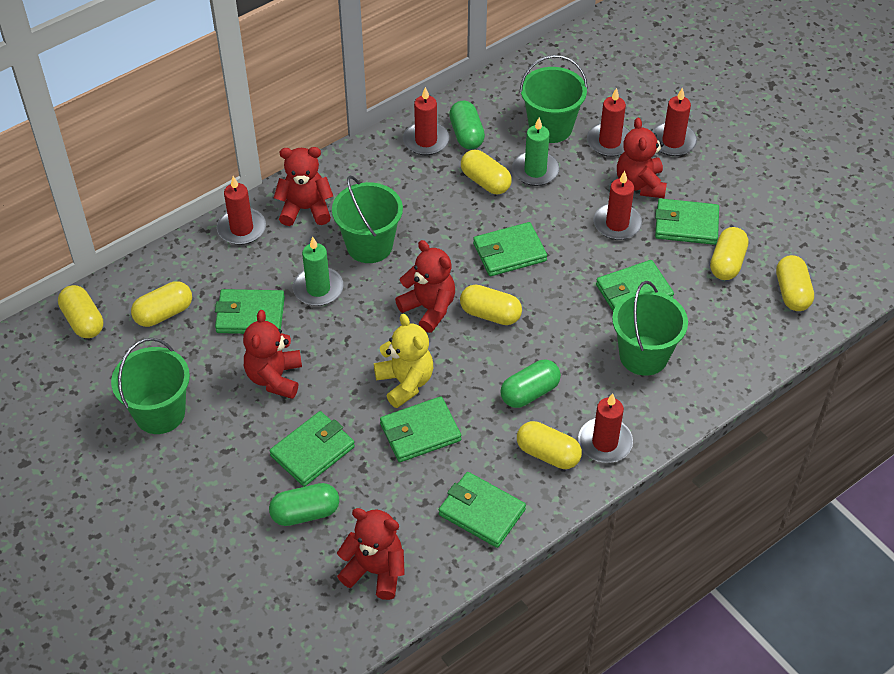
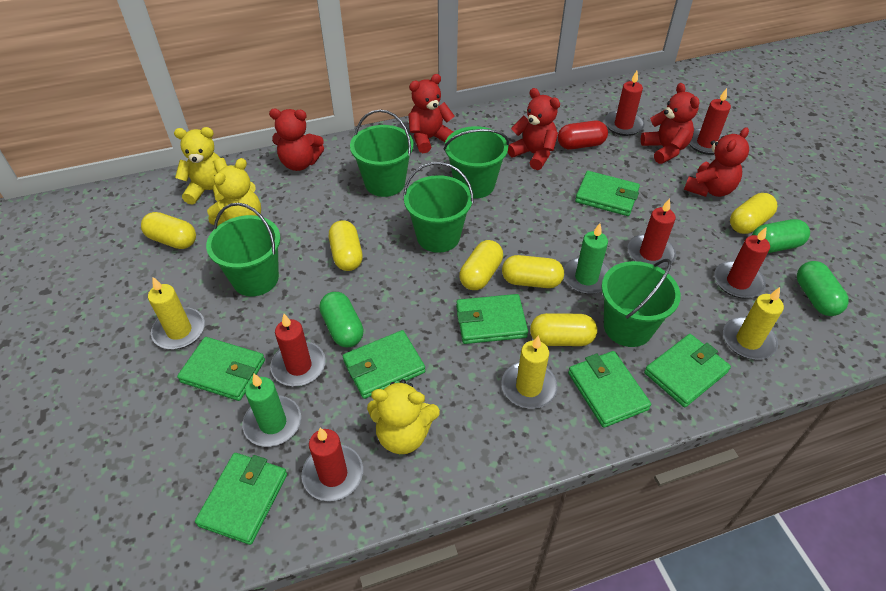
green bucket: 4 -> 5
red capsule: 0 -> 1
yellow candle: 0 -> 3
yellow capsule: 7 -> 6
yellow teddy bear: 1 -> 3

